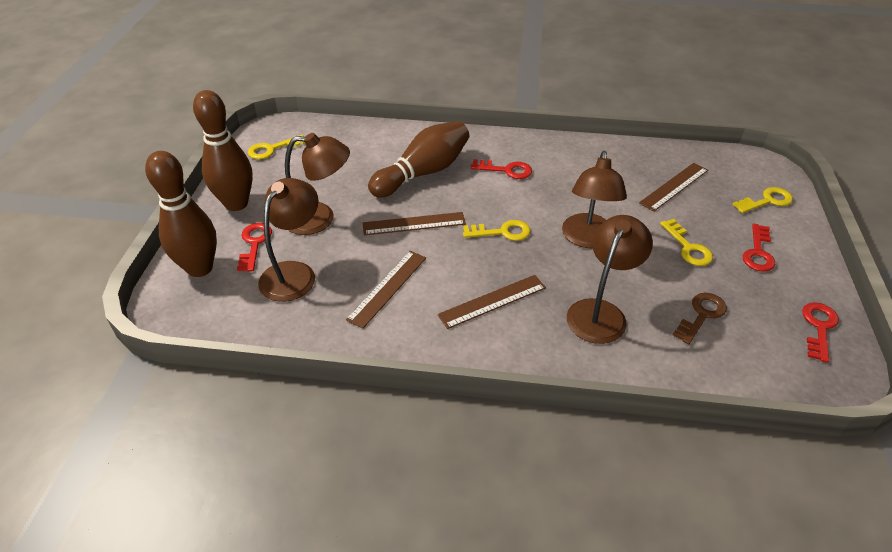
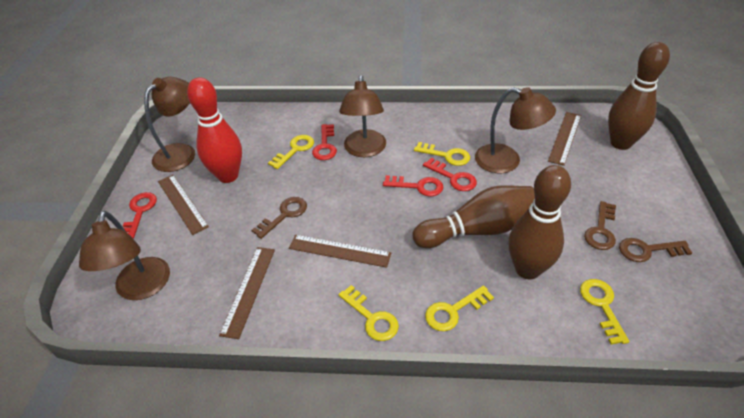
brown key: 1 -> 3
red bowling pin: 0 -> 1
yellow key: 4 -> 5

